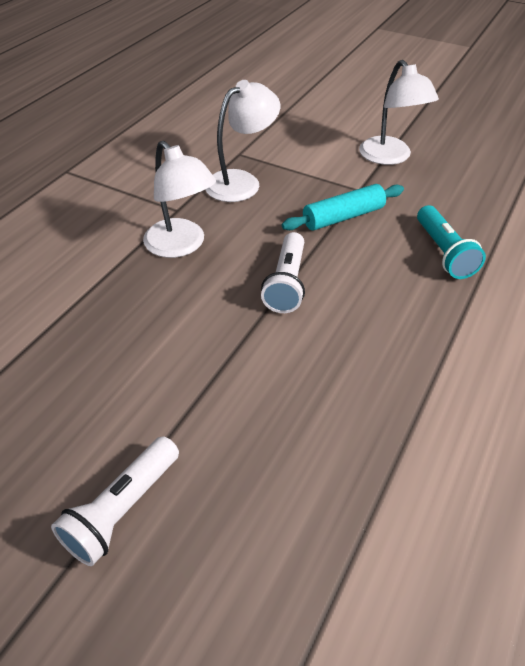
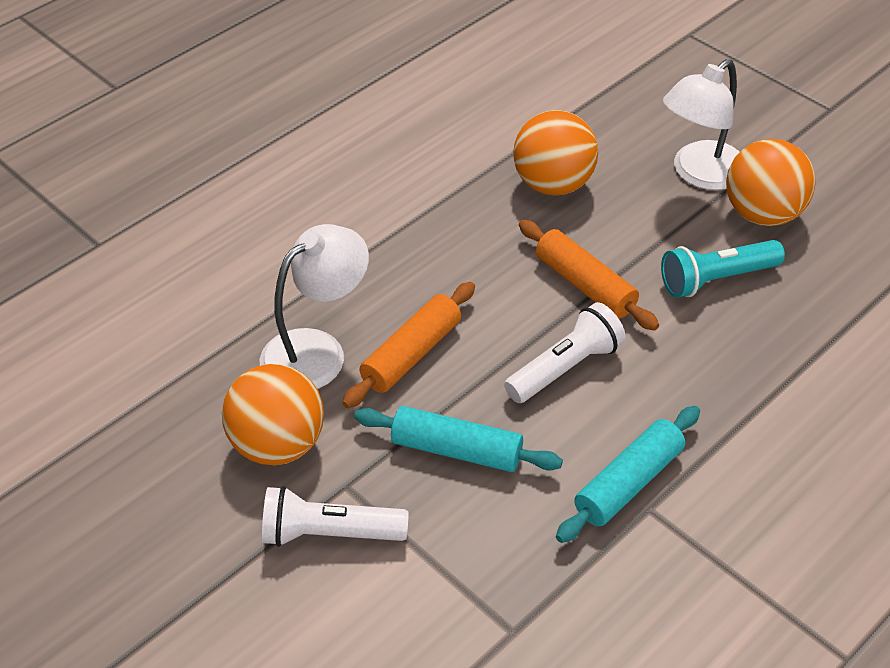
orange ball: 0 -> 3
orange rolling pin: 0 -> 2
turquoise rolling pin: 1 -> 2
white lamp: 3 -> 2

